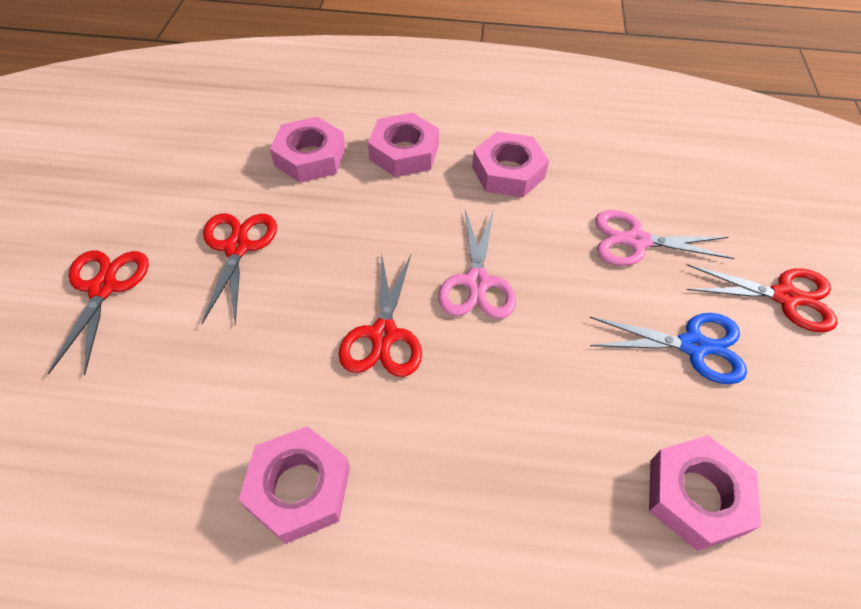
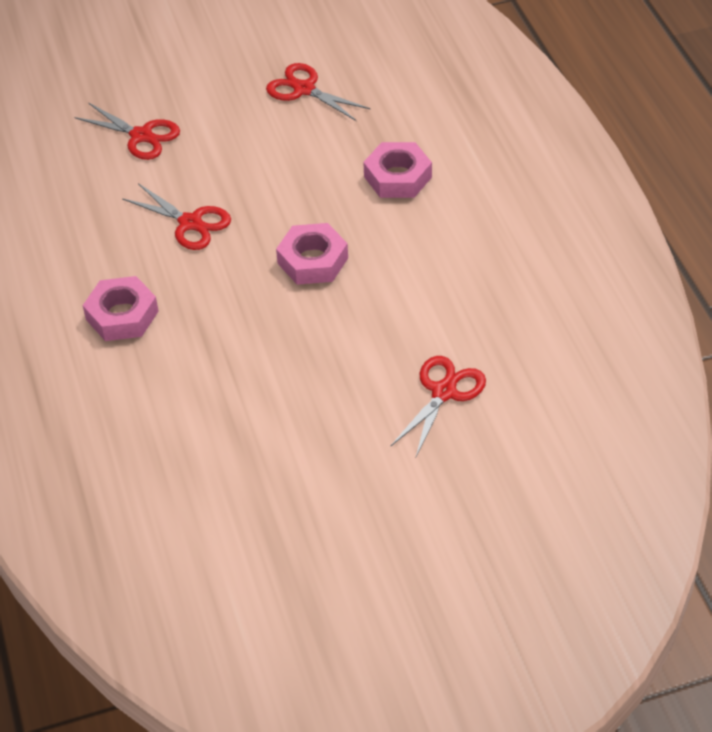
blue scissors: 1 -> 0
pink nut: 5 -> 3
pink scissors: 2 -> 0

